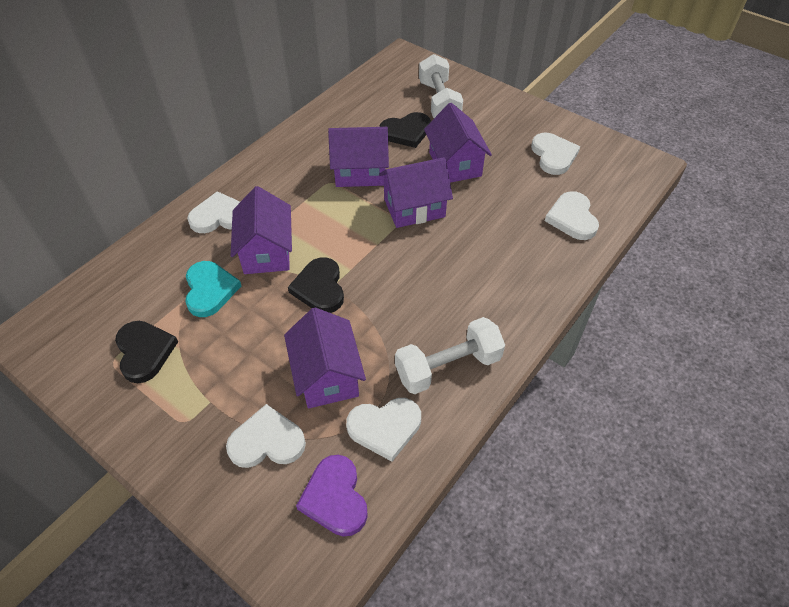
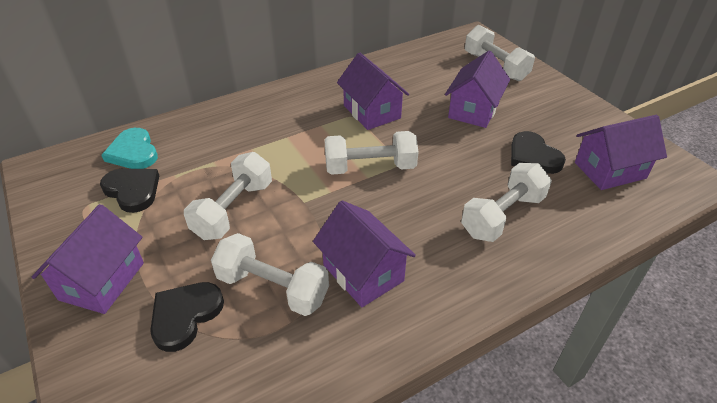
purple heart: 1 -> 0
white dumbbell: 2 -> 5
white heart: 5 -> 0

